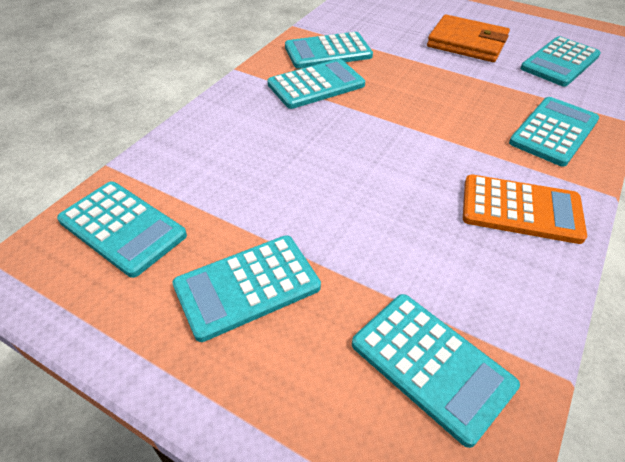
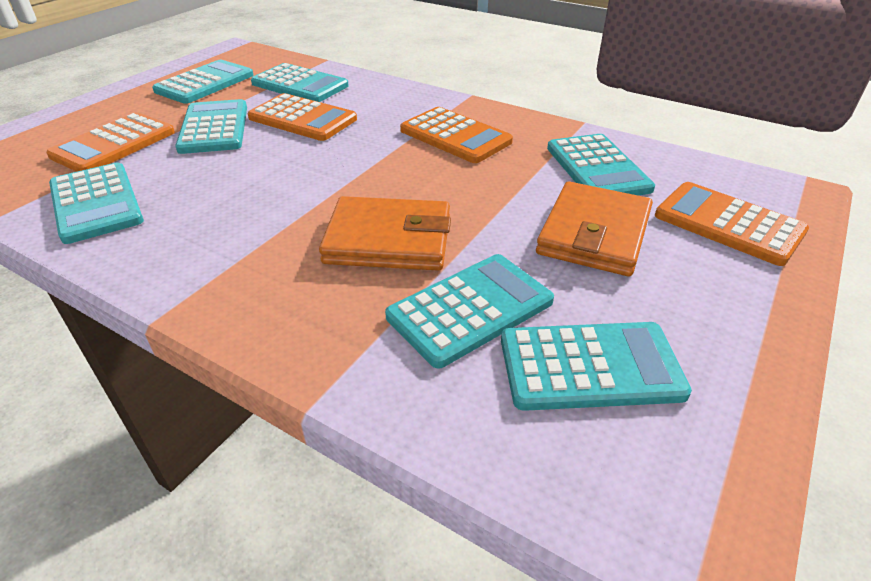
orange calculator: 1 -> 4
orange wallet: 1 -> 2

